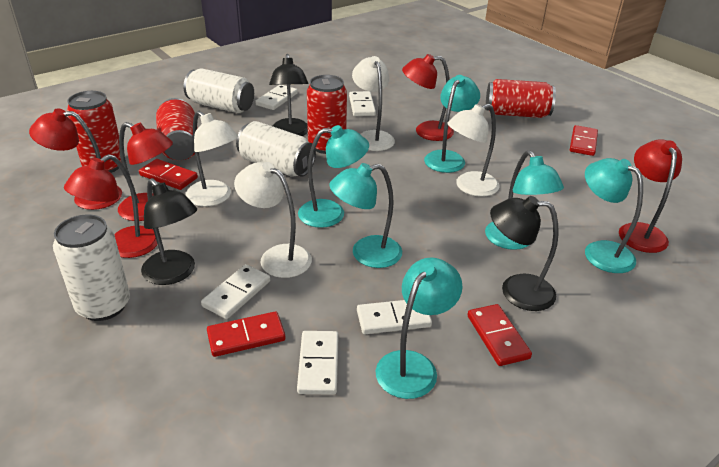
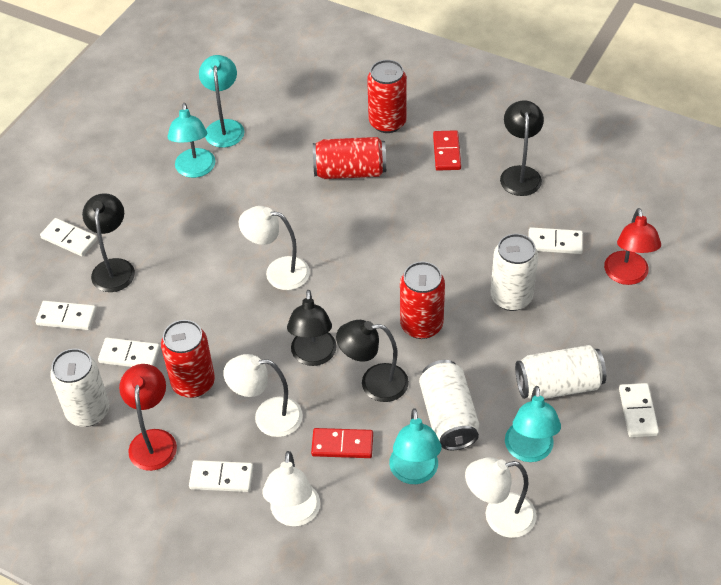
black lamp: 3 -> 4
red domino: 4 -> 2
red lamp: 5 -> 2
turquoise lamp: 6 -> 4
white can: 3 -> 4
white domino: 5 -> 6

